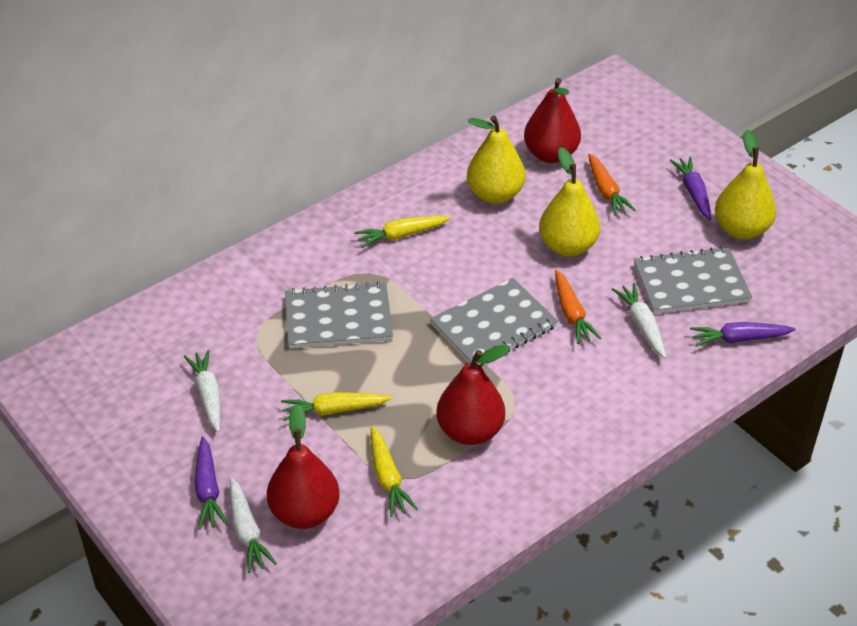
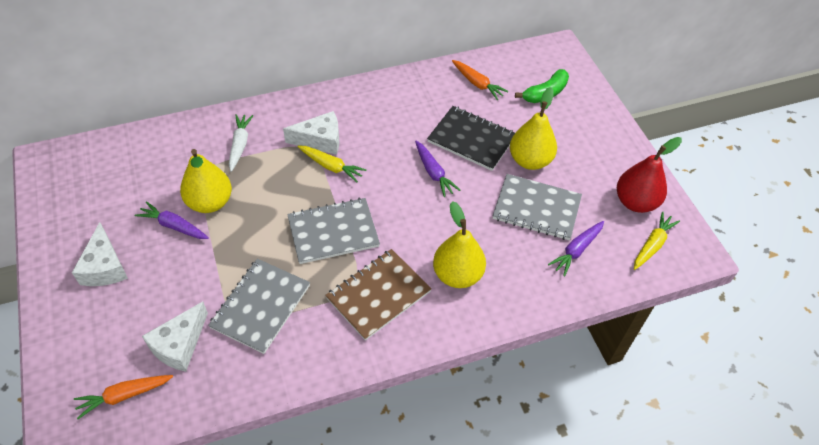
black notebook: 0 -> 1
brown notebook: 0 -> 1
green banana: 0 -> 1
red pear: 3 -> 1
white carrot: 3 -> 1
white cheese: 0 -> 3
yellow carrot: 3 -> 2

